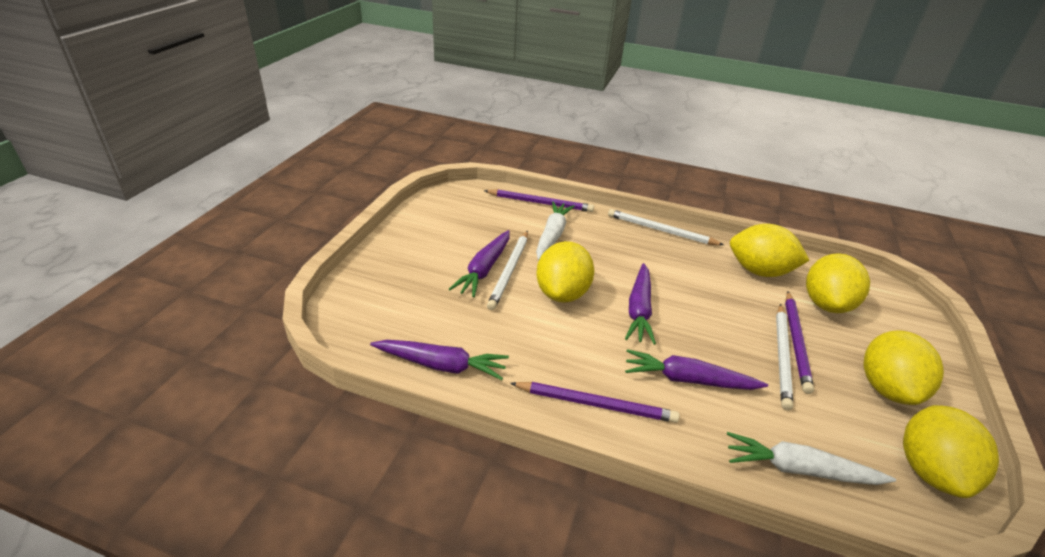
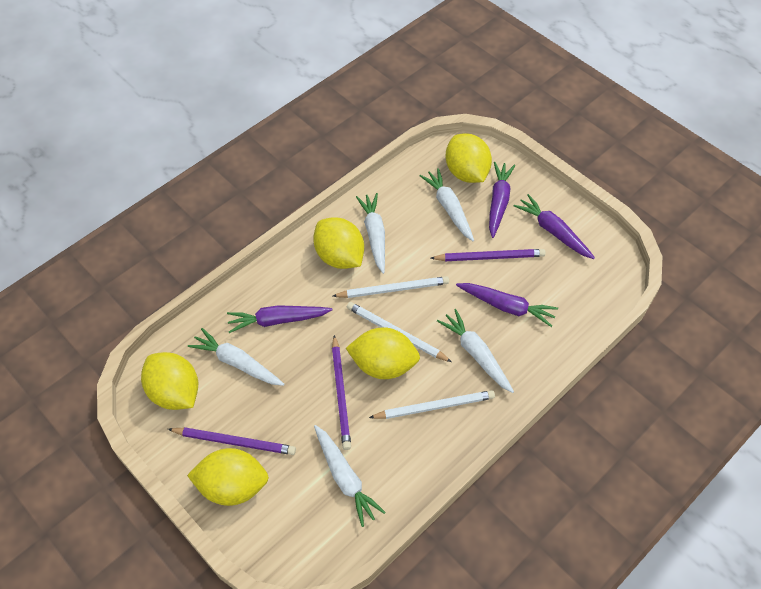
white carrot: 2 -> 5

